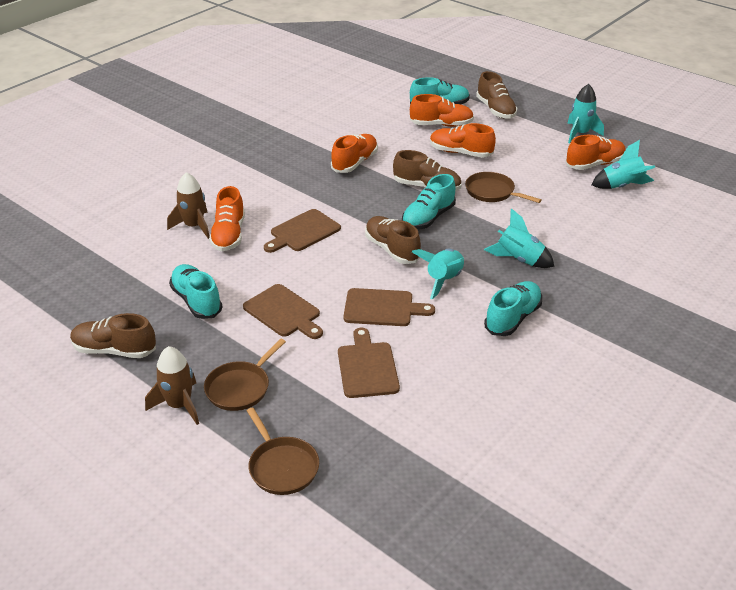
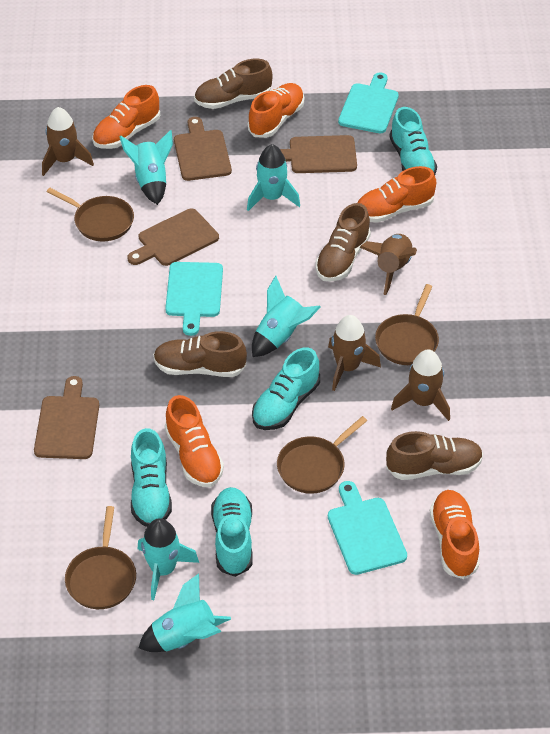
brown pan: 3 -> 4
brown rocket: 2 -> 4
turquoise cutting board: 0 -> 3
turquoise rocket: 4 -> 5

